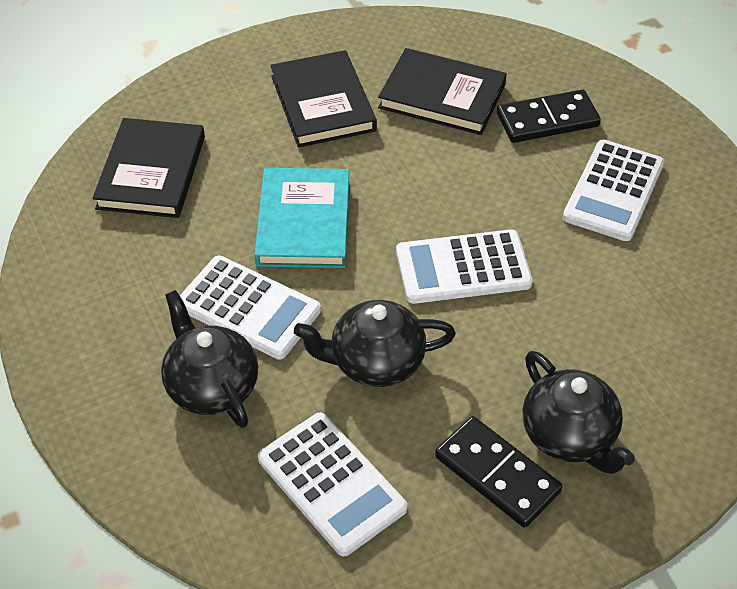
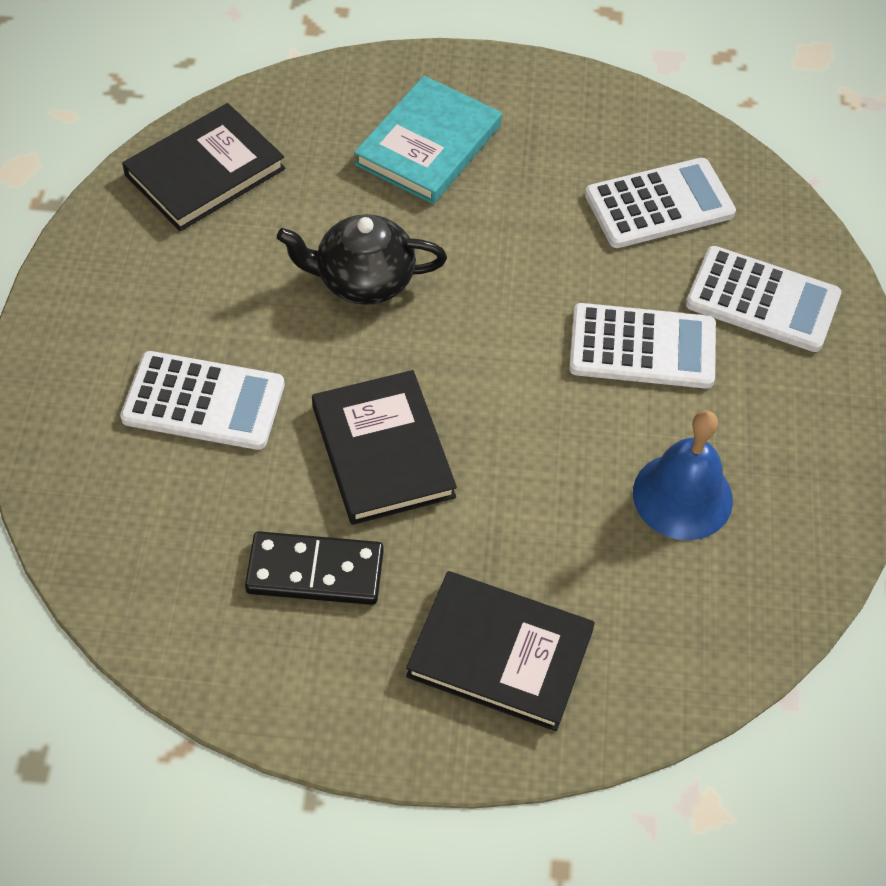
black domino: 2 -> 1
black teapot: 3 -> 1
blue bell: 0 -> 1

